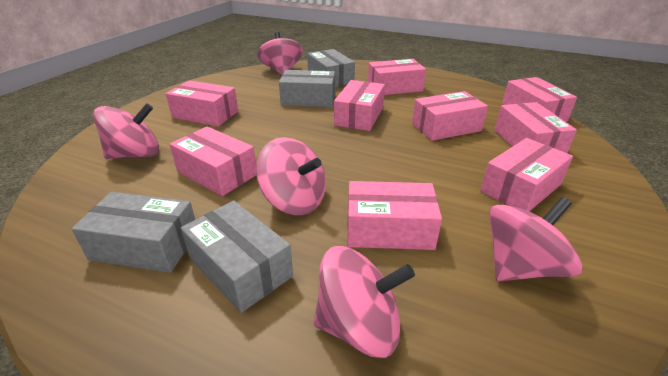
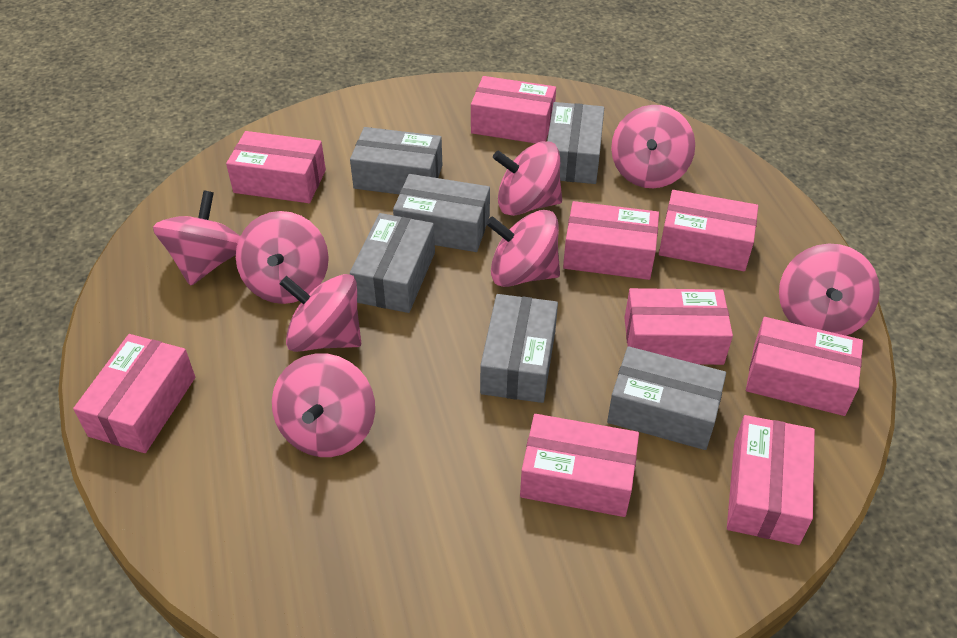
grey box: 4 -> 6
pink spinning top: 5 -> 8

